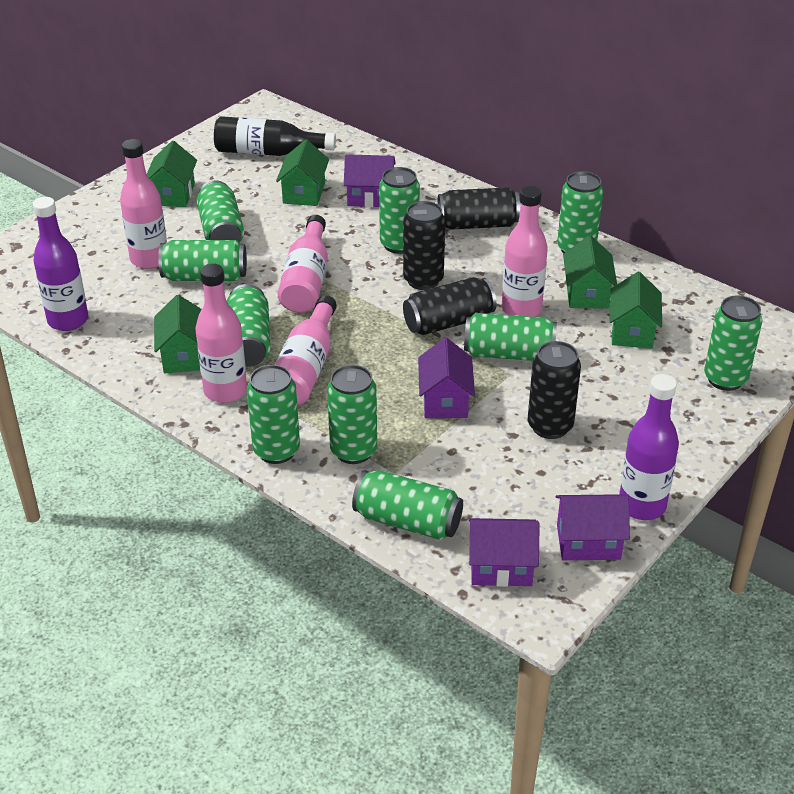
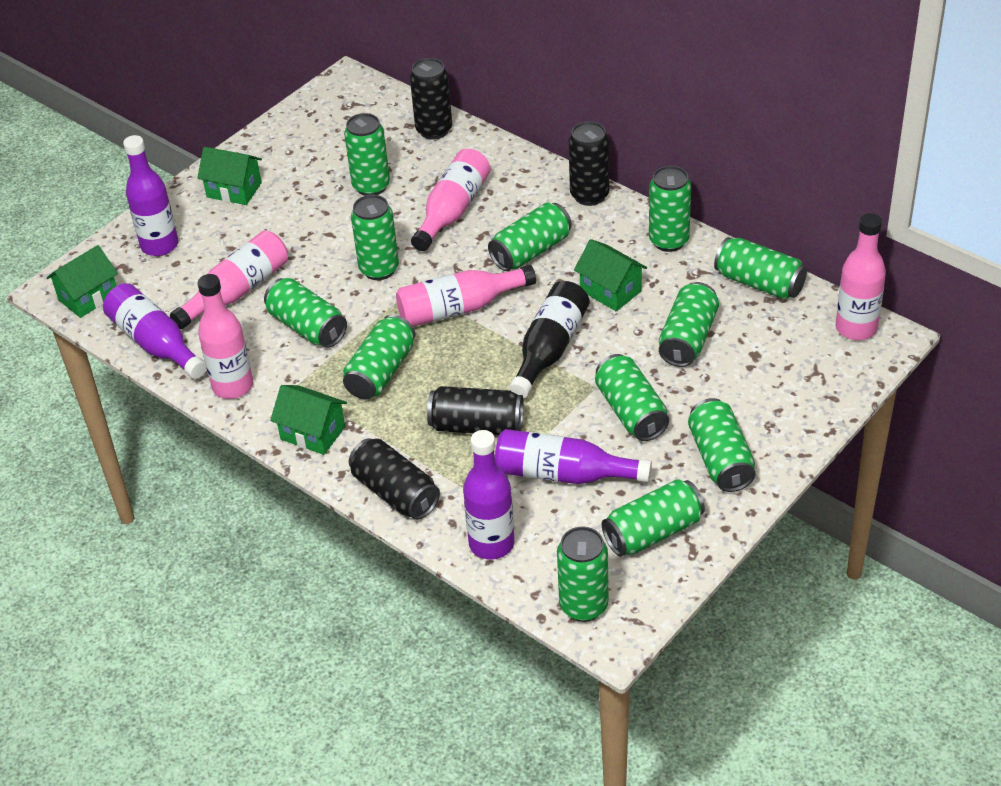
green can: 10 -> 12
green house: 5 -> 4
purple bottle: 2 -> 4
purple house: 4 -> 0

